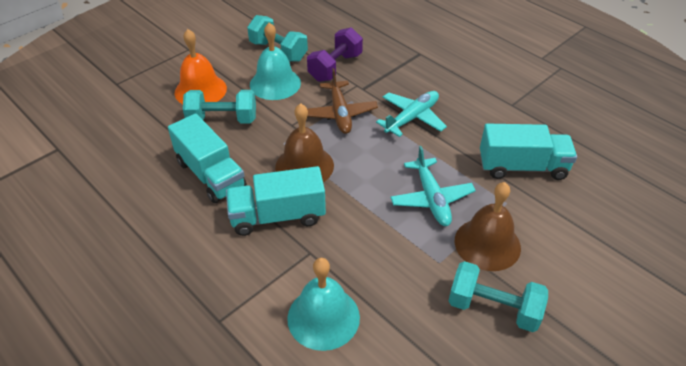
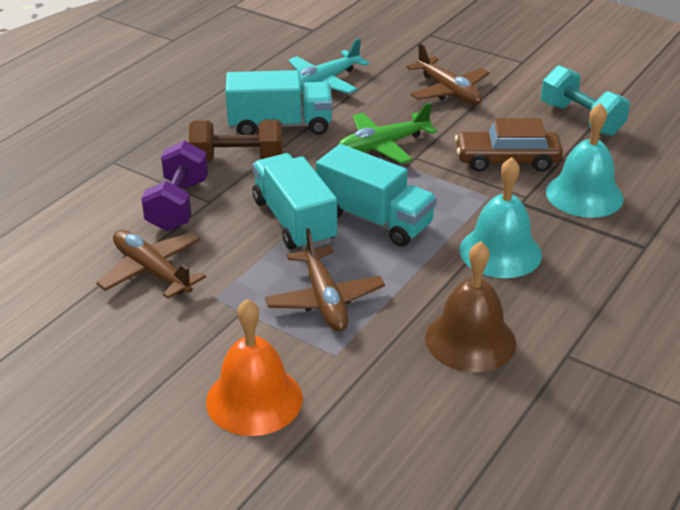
brown bell: 2 -> 1
brown car: 0 -> 1
brown dumbbell: 0 -> 1
brown plane: 1 -> 3
green plane: 0 -> 1
turquoise dumbbell: 3 -> 1
turquoise plane: 2 -> 1

